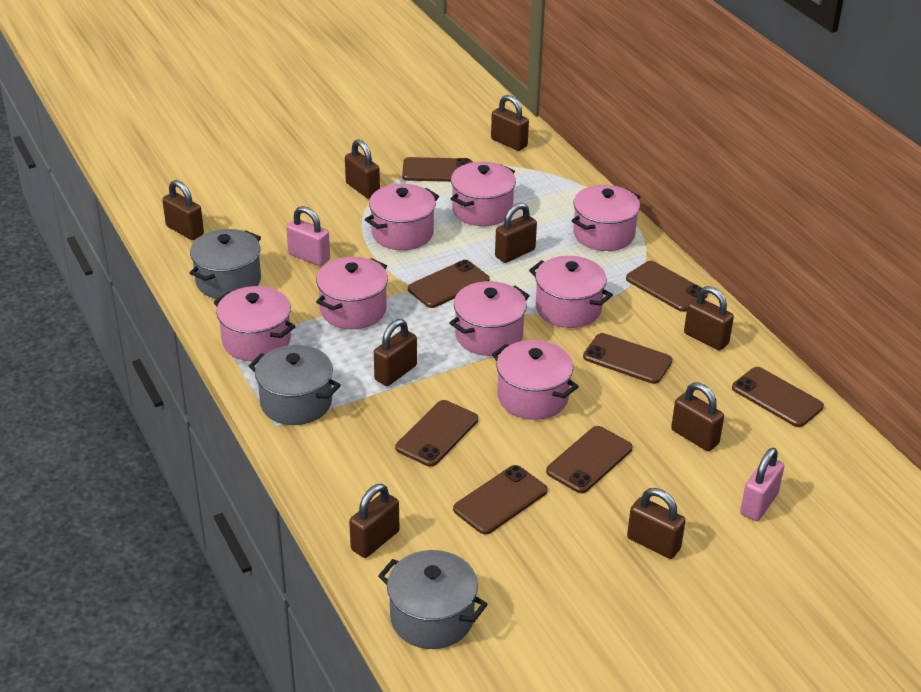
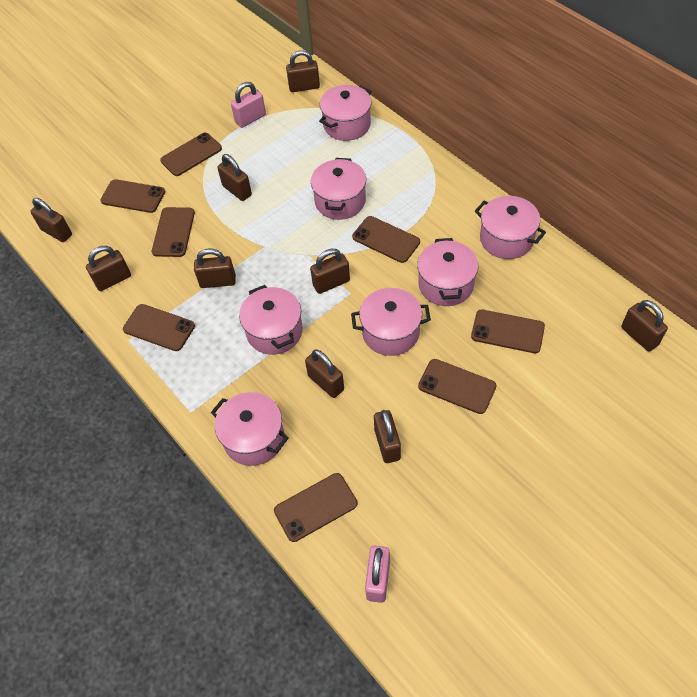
grey pot: 3 -> 0
pink pot: 8 -> 7

